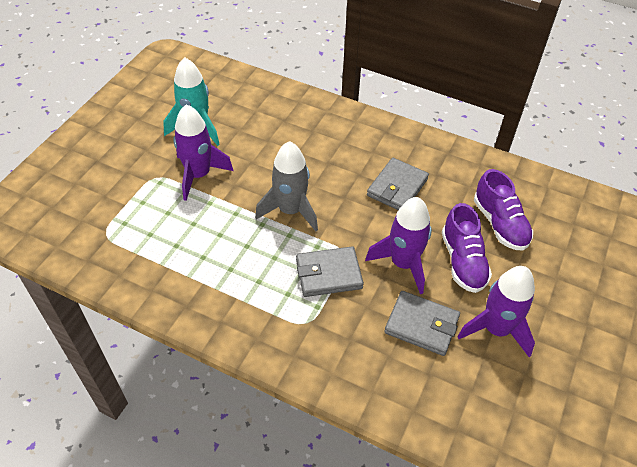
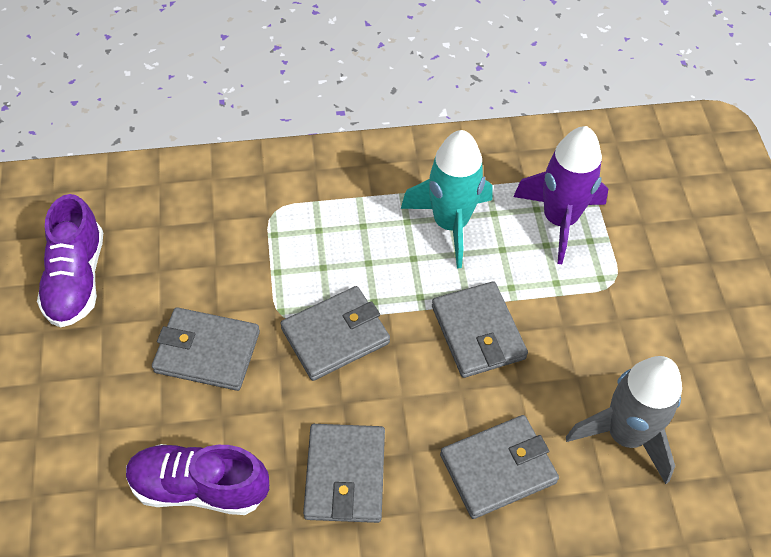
grey wallet: 3 -> 5
purple rocket: 3 -> 1

